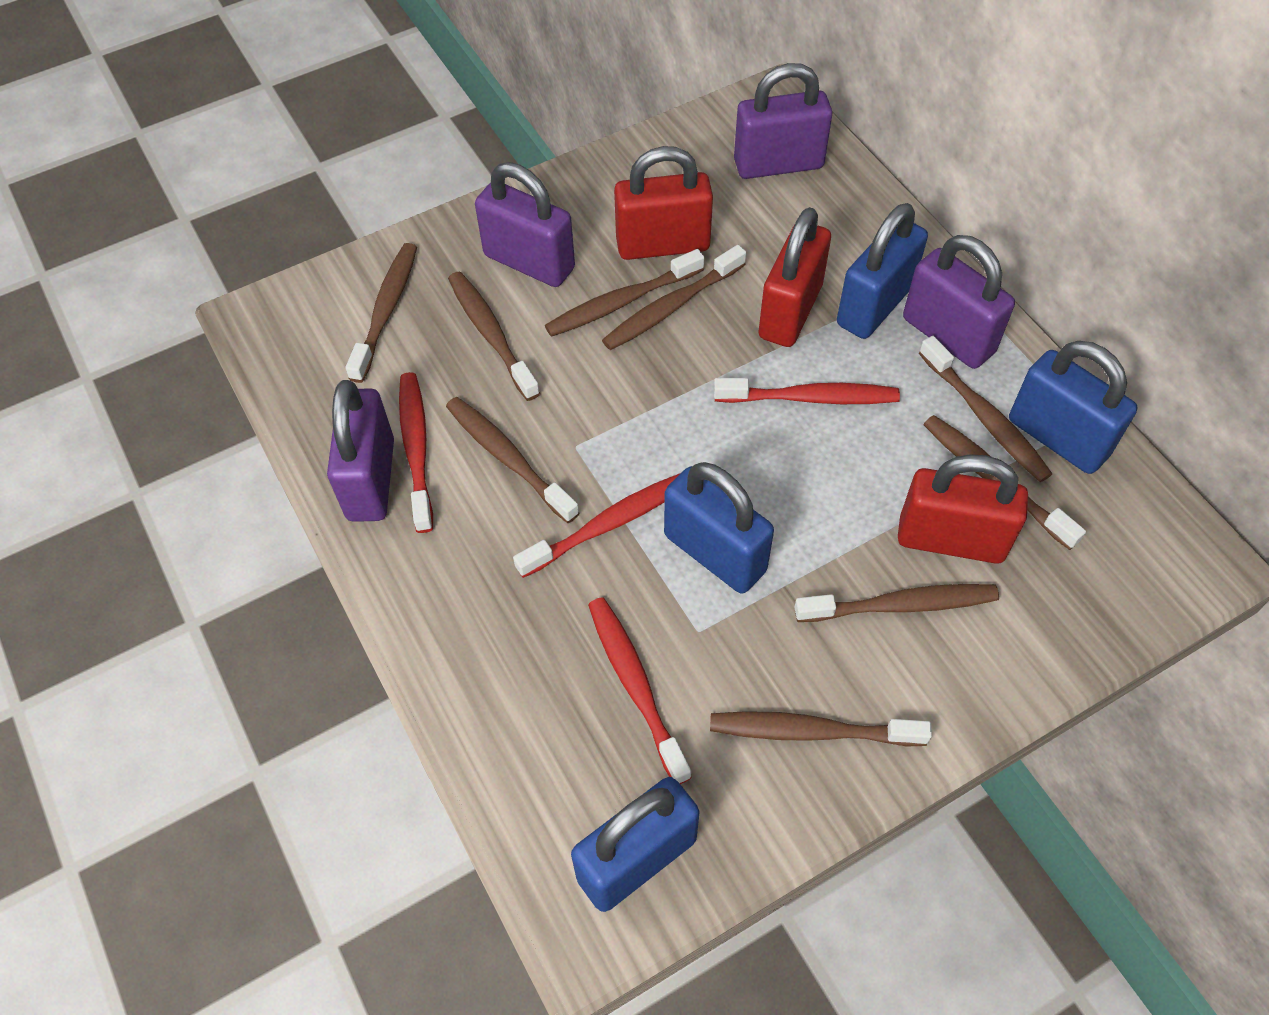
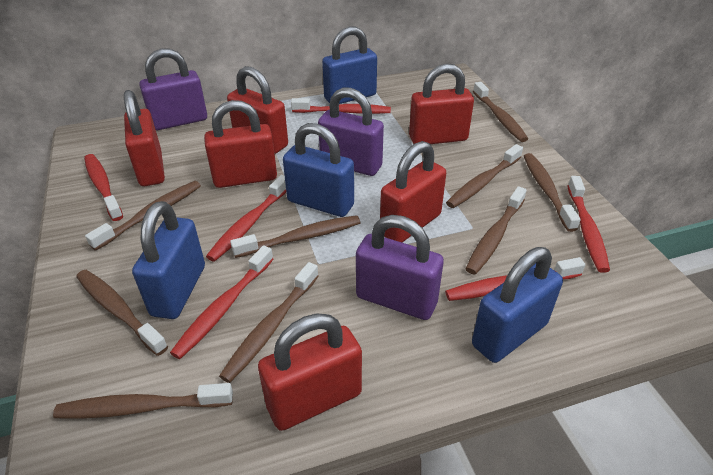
purple padlock: 4 -> 3
red padlock: 3 -> 6
red toothbrush: 4 -> 6

